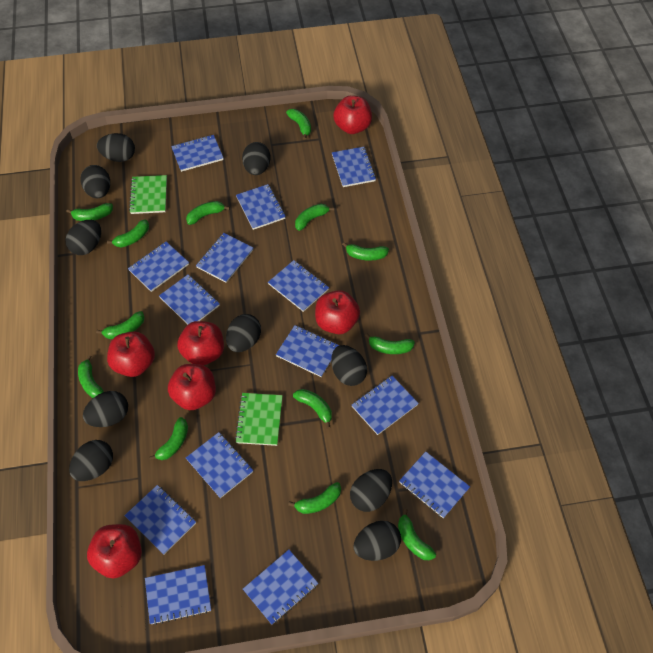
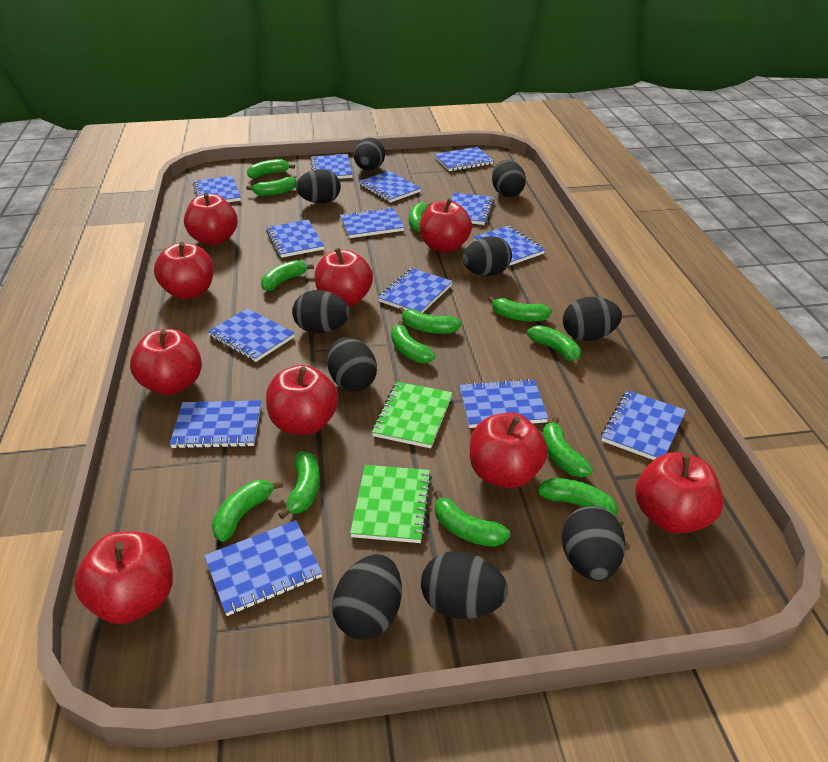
red apple: 6 -> 9

